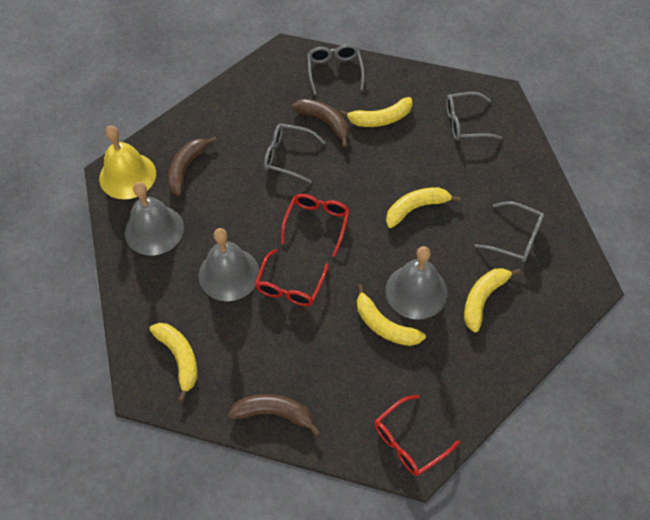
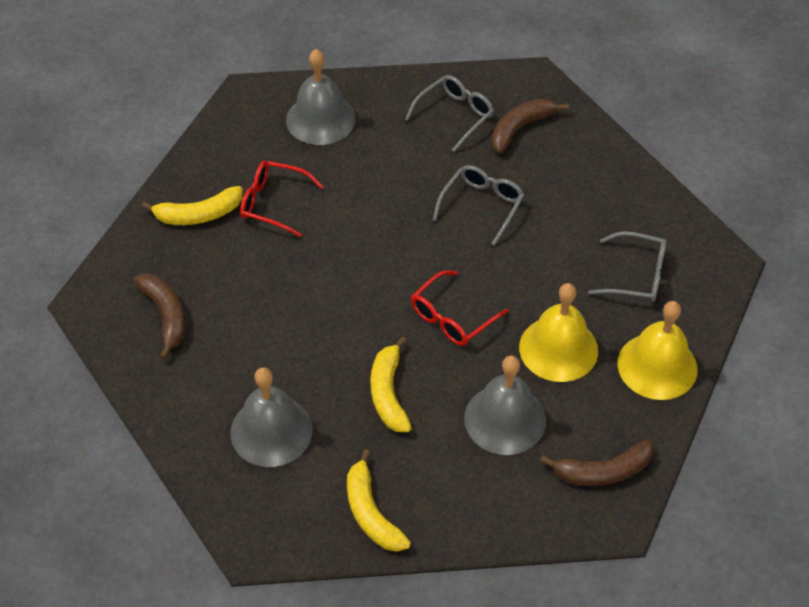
grey glasses: 4 -> 3
red glasses: 3 -> 2
yellow banana: 5 -> 3
yellow bell: 1 -> 2

